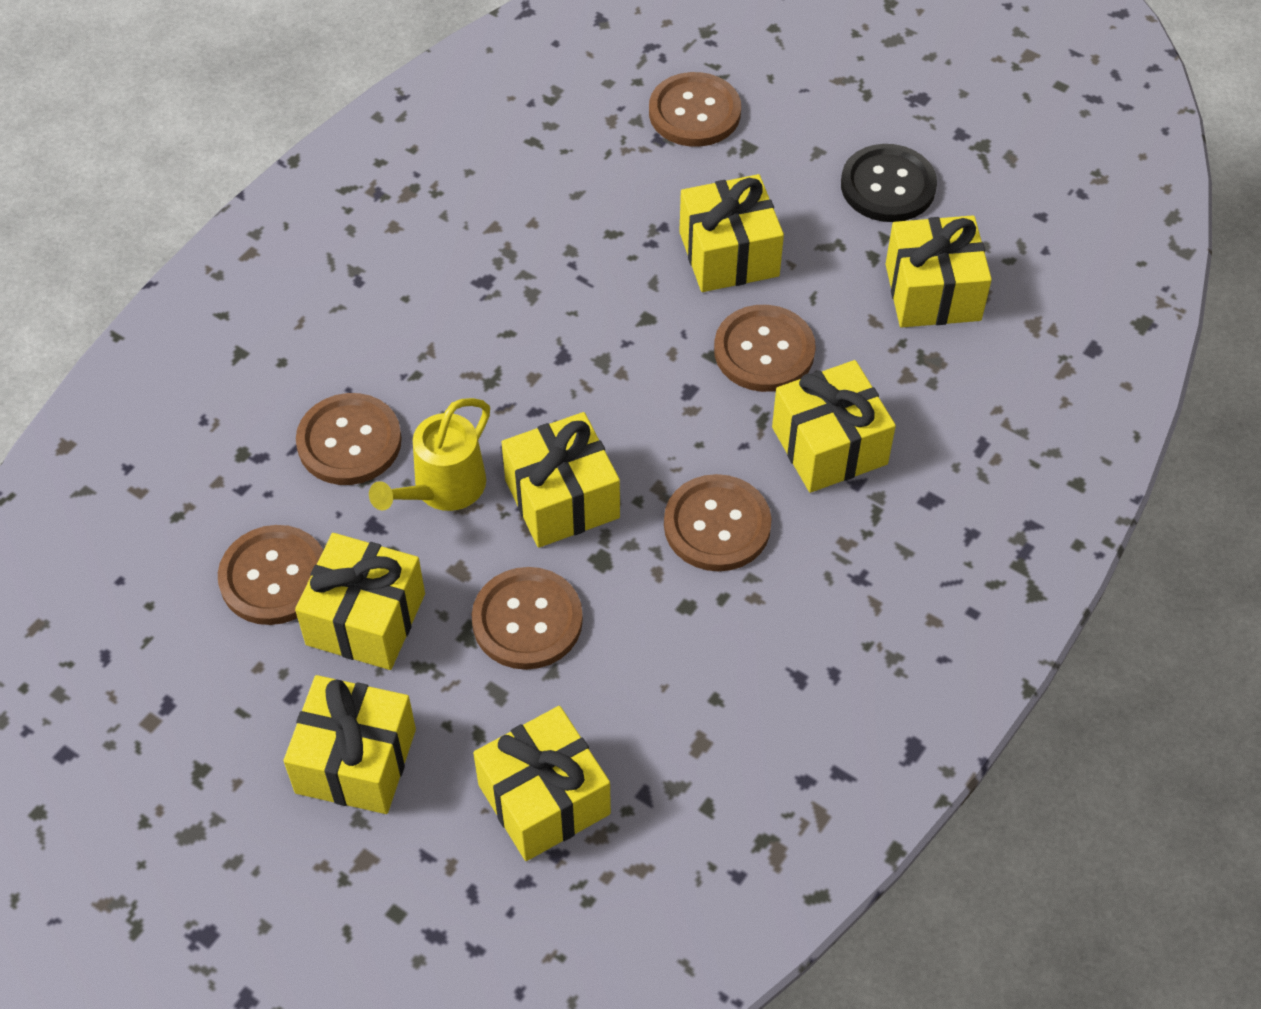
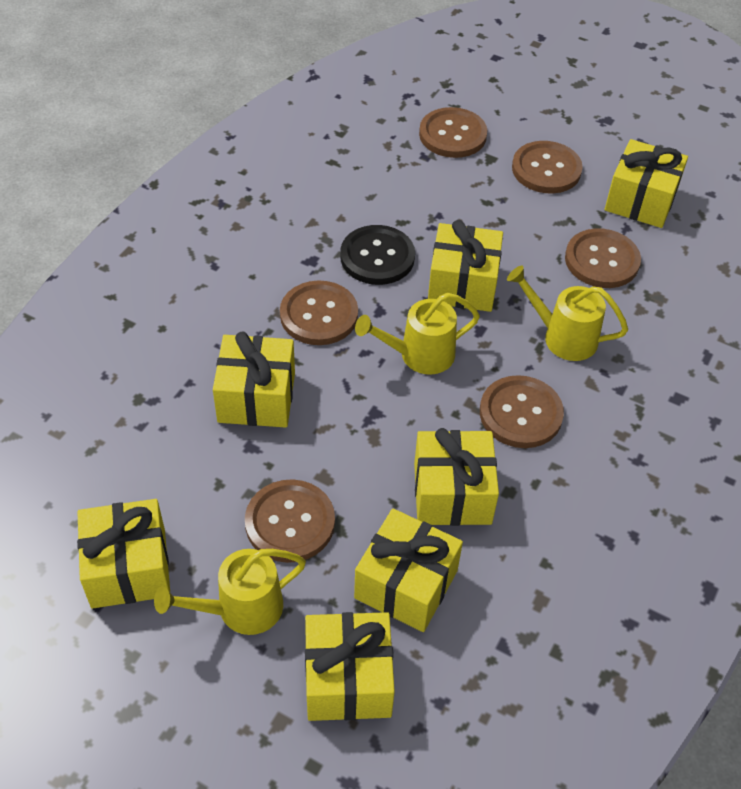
yellow watering can: 1 -> 3

